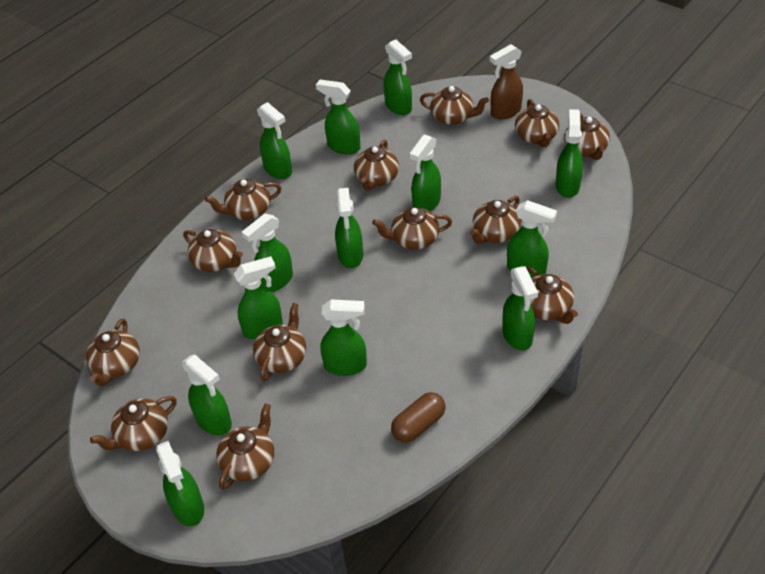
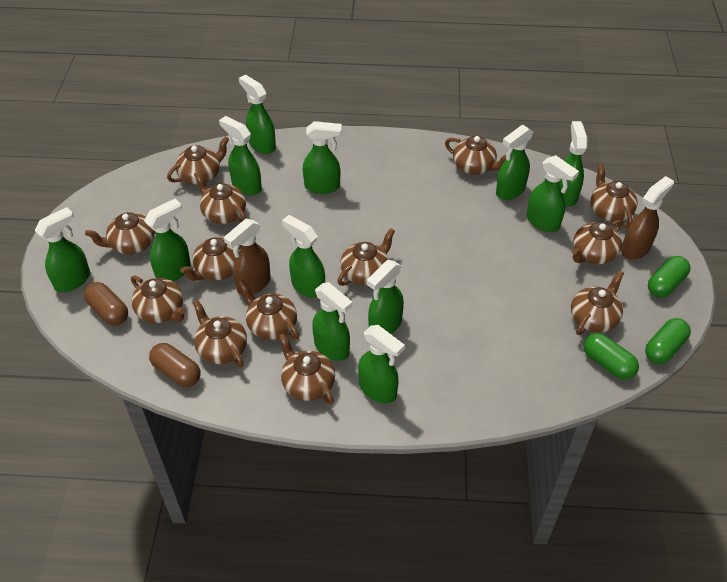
brown capsule: 1 -> 2
brown spray bottle: 1 -> 2
green capsule: 0 -> 3
green spray bottle: 13 -> 12

